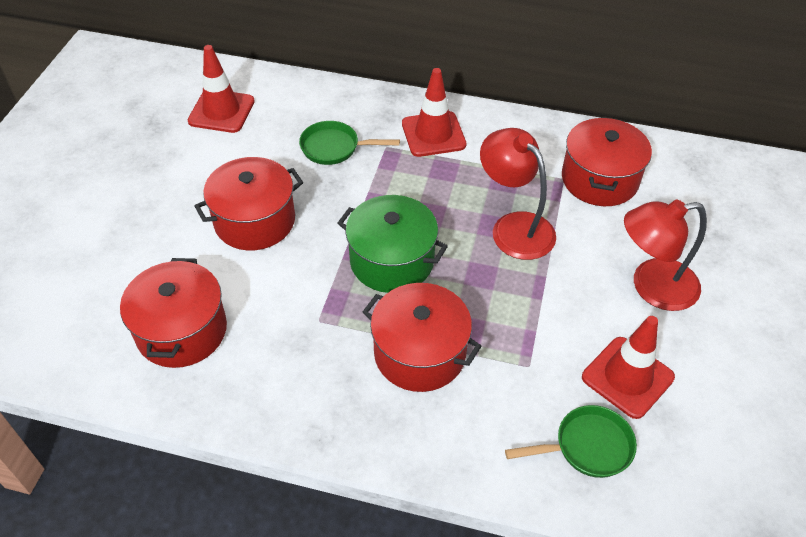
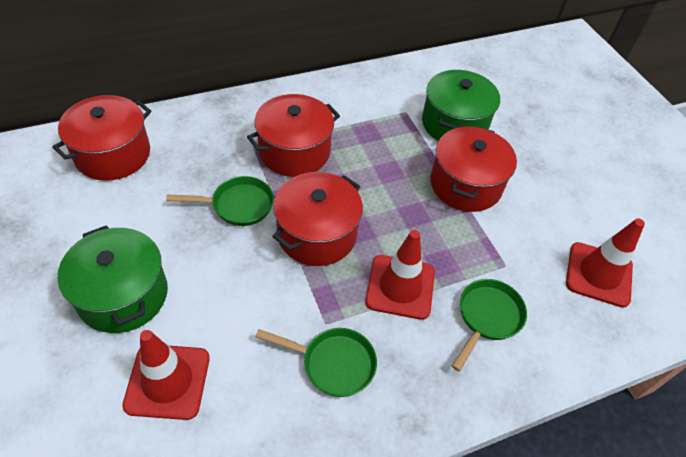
green pan: 2 -> 3
green pot: 1 -> 2
red lamp: 2 -> 0

